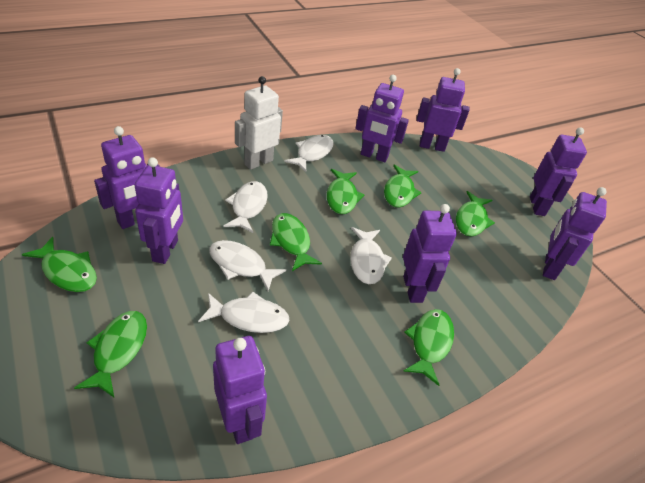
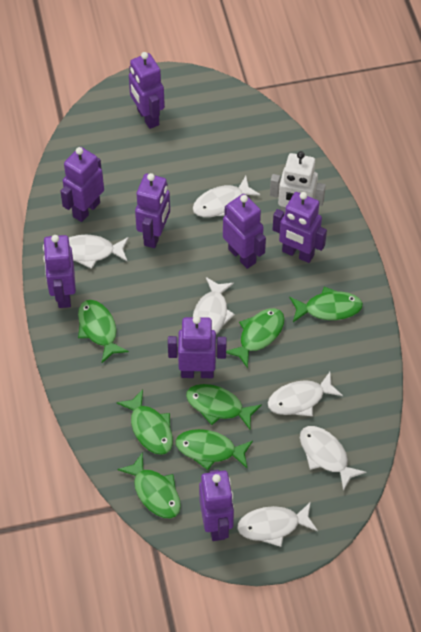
white fish: 5 -> 6

